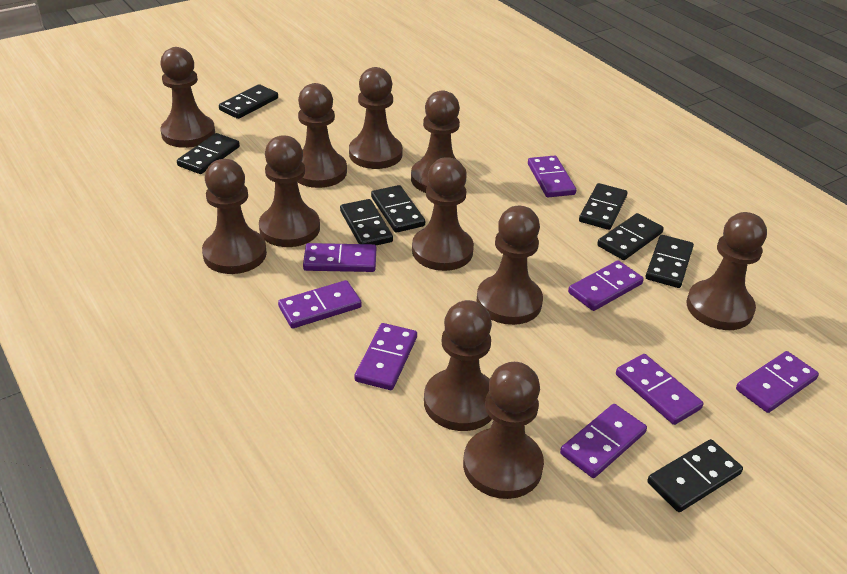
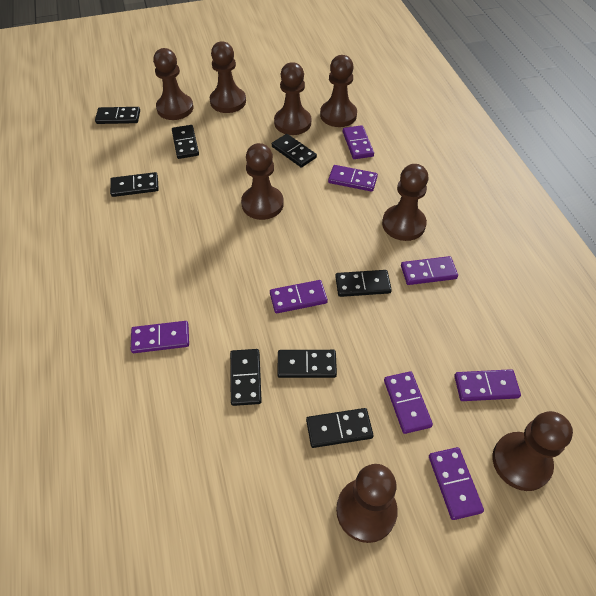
brown pawn: 11 -> 8

